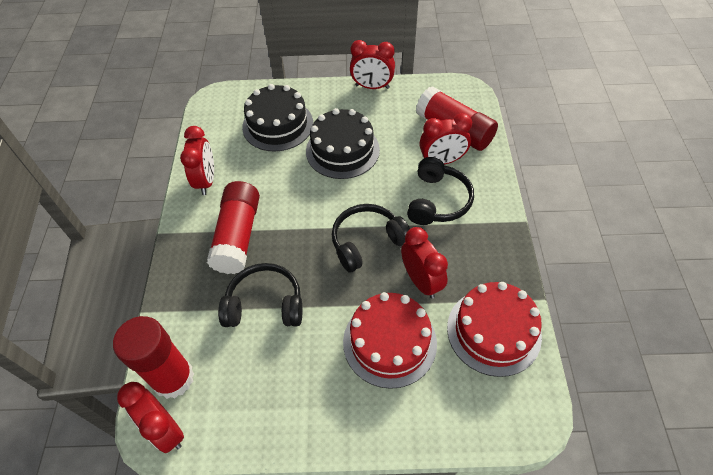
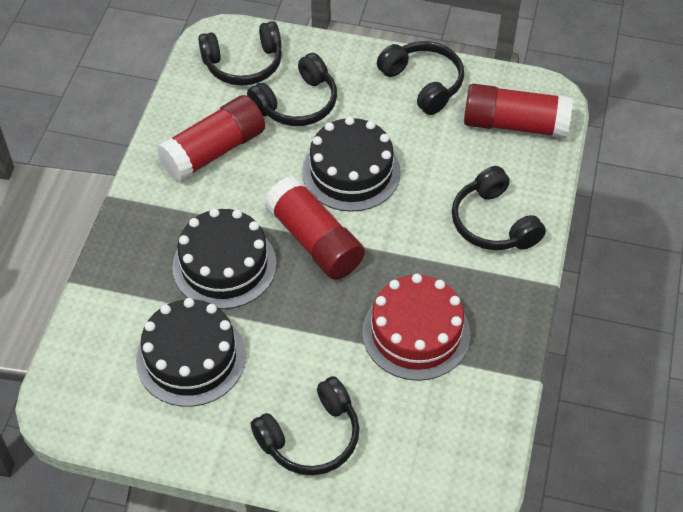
black cake: 2 -> 3
black headphones: 3 -> 5
red cake: 2 -> 1
red clock: 5 -> 0

